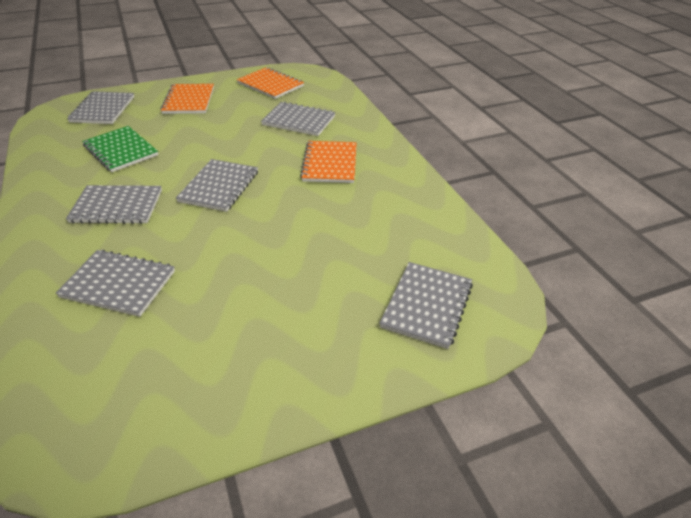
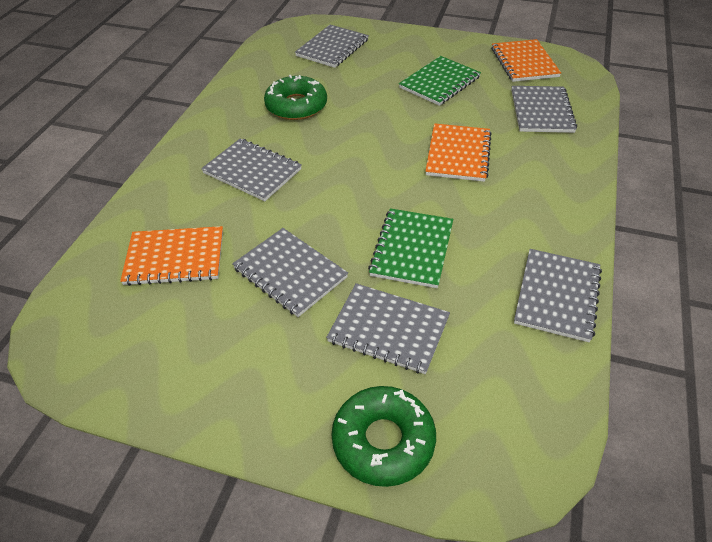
green donut: 0 -> 2
green notebook: 1 -> 2

